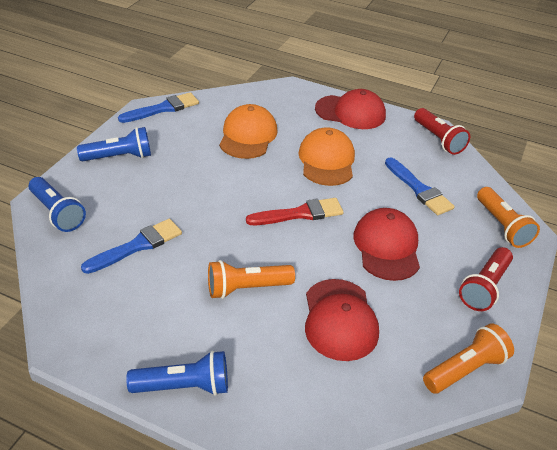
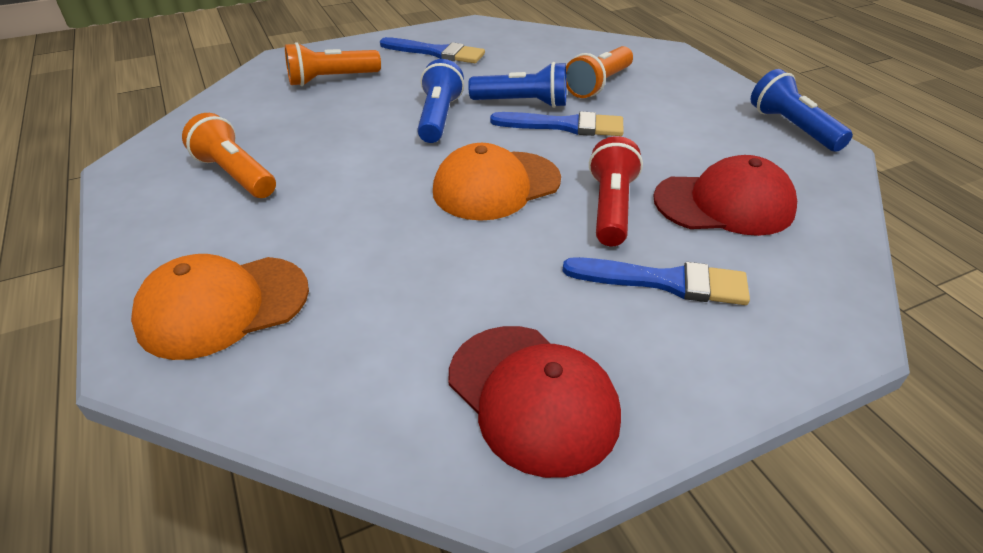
red brush: 1 -> 0
red cap: 3 -> 2
red flashlight: 2 -> 1

